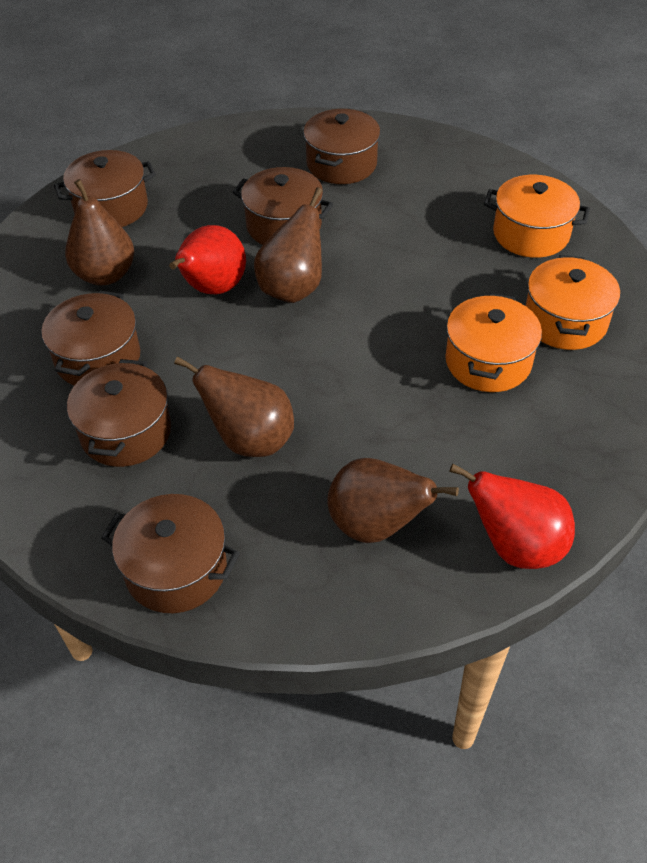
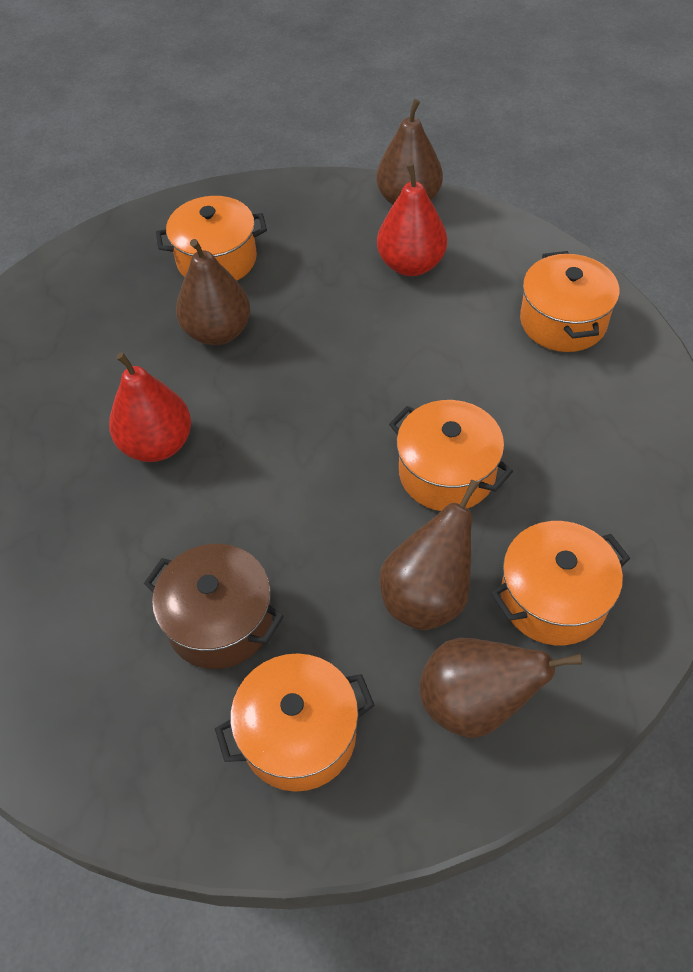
brown pot: 6 -> 1
orange pot: 3 -> 5

